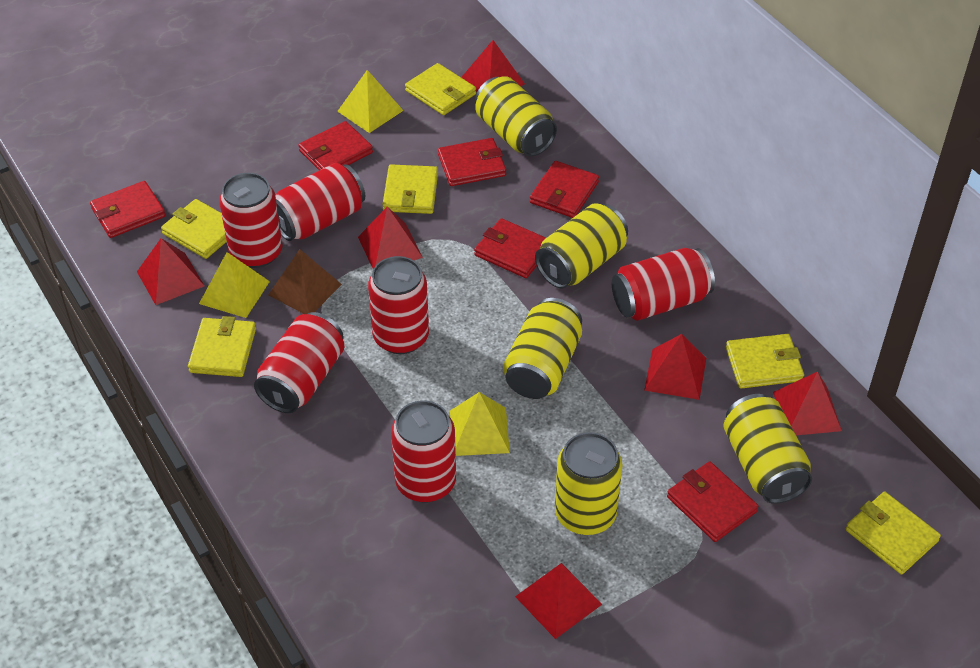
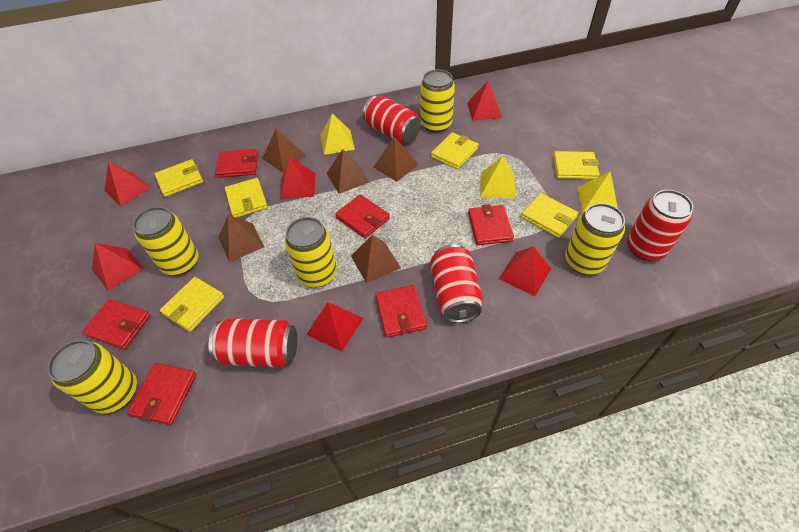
brown pyramid: 1 -> 5
red can: 6 -> 4

